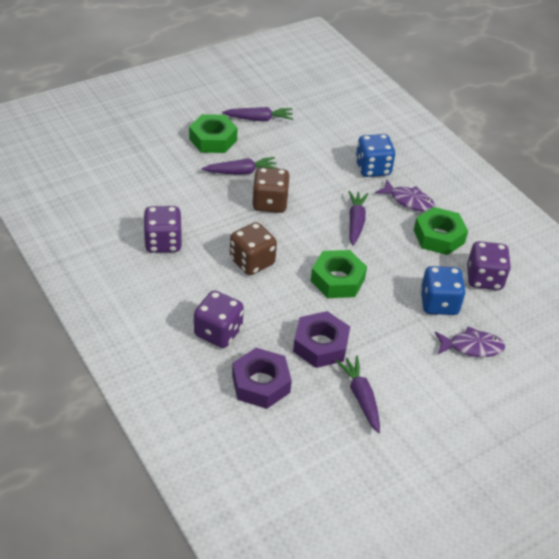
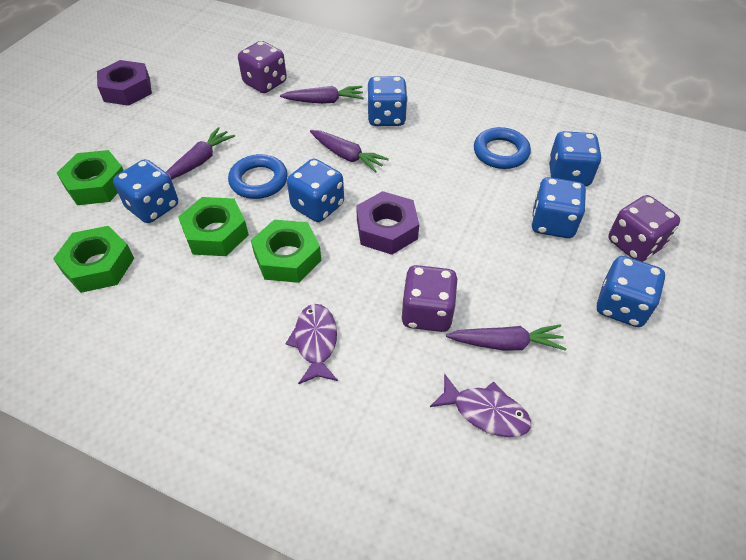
blue dice: 2 -> 6
blue ring: 0 -> 2
brown dice: 2 -> 0
green nut: 3 -> 4

